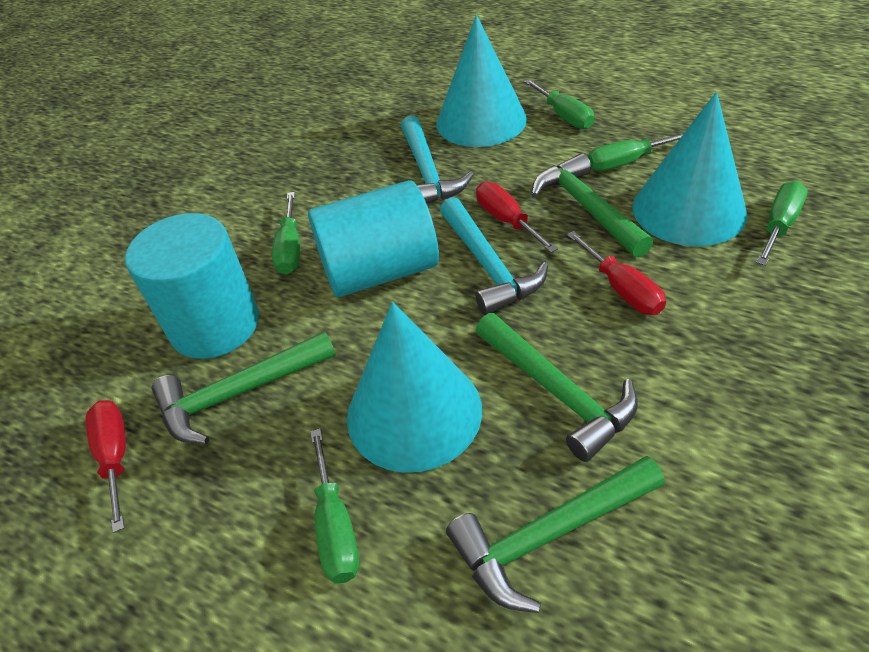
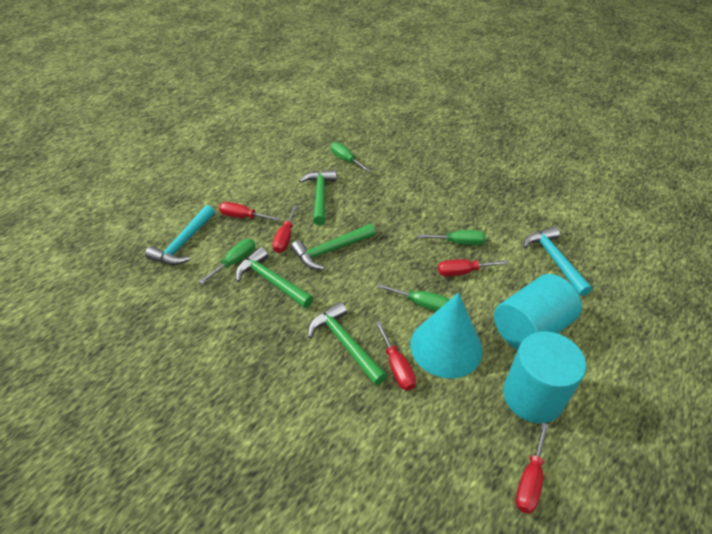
green screwdriver: 5 -> 4
red screwdriver: 3 -> 5
turquoise cone: 3 -> 1

